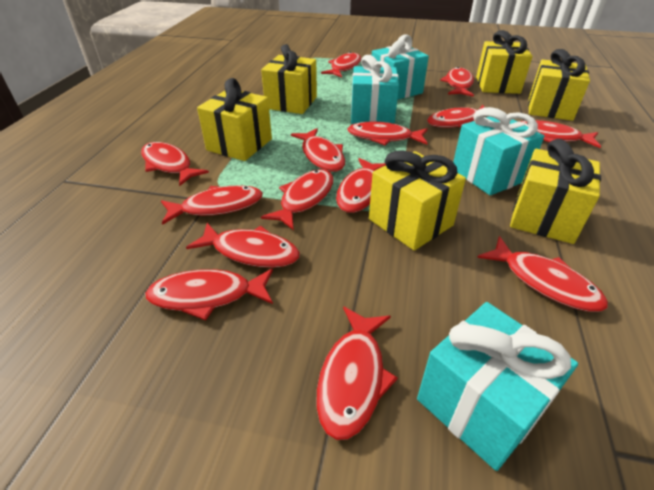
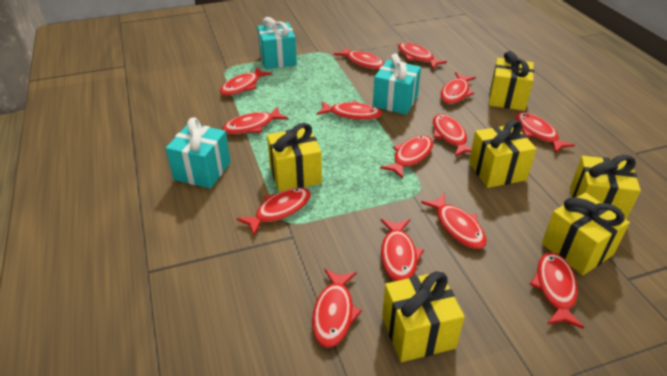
turquoise gift: 4 -> 3

